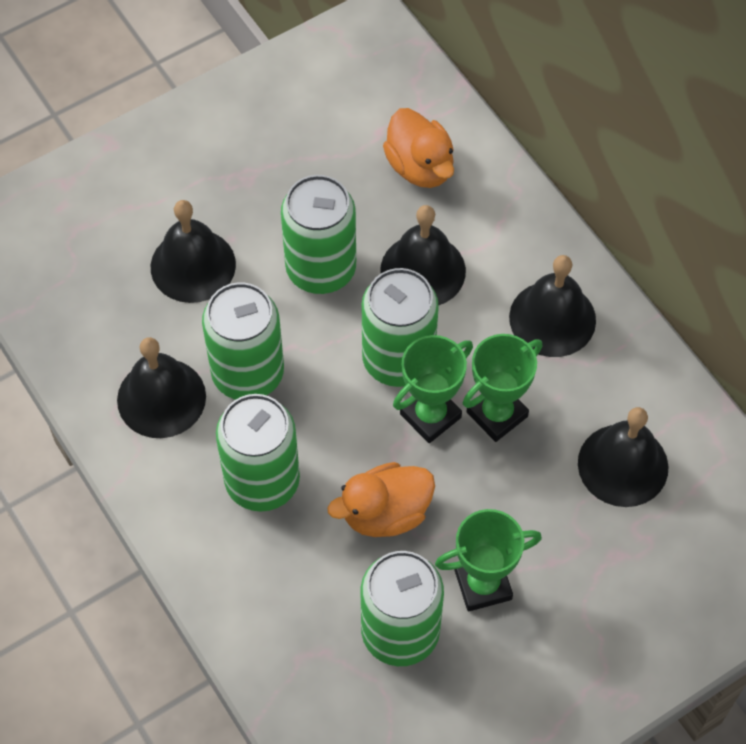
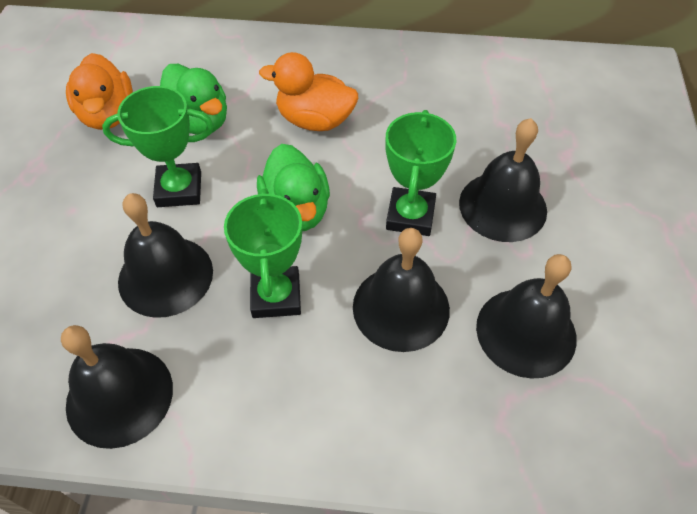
green can: 5 -> 0
green duck: 0 -> 2

